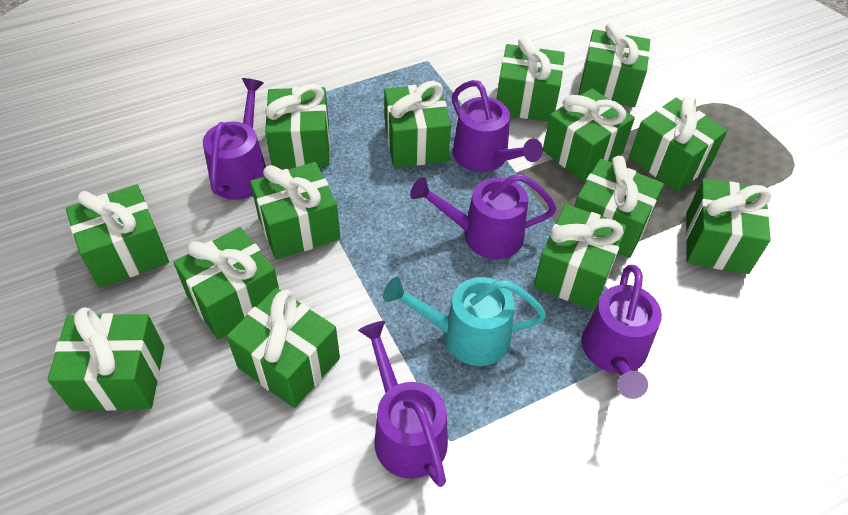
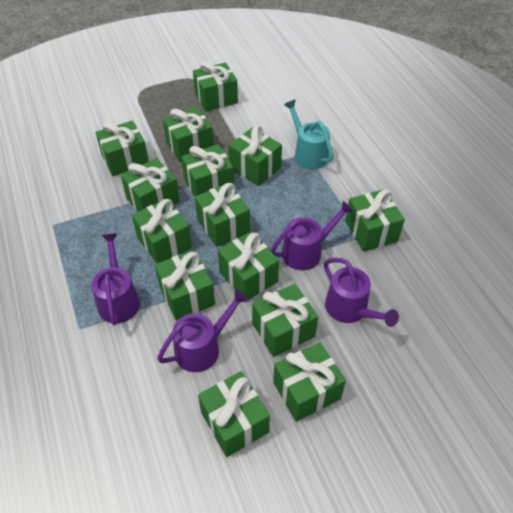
purple watering can: 5 -> 4

